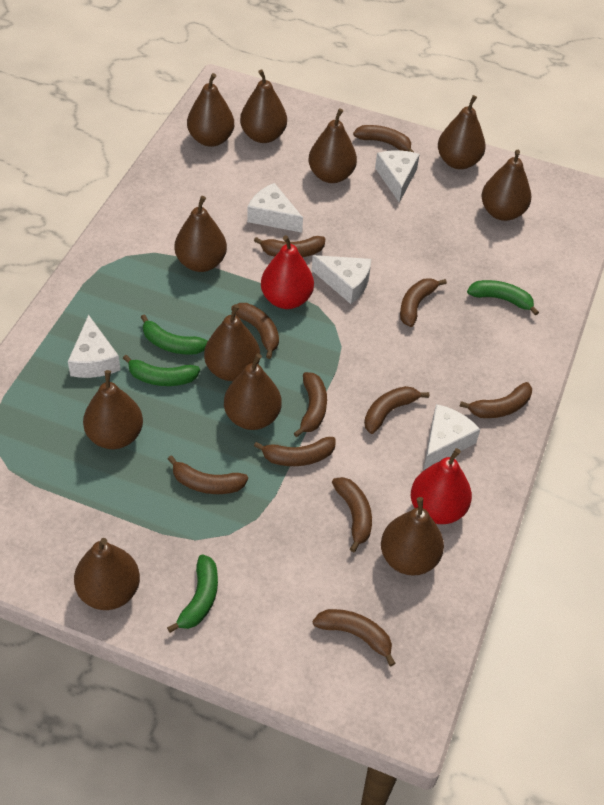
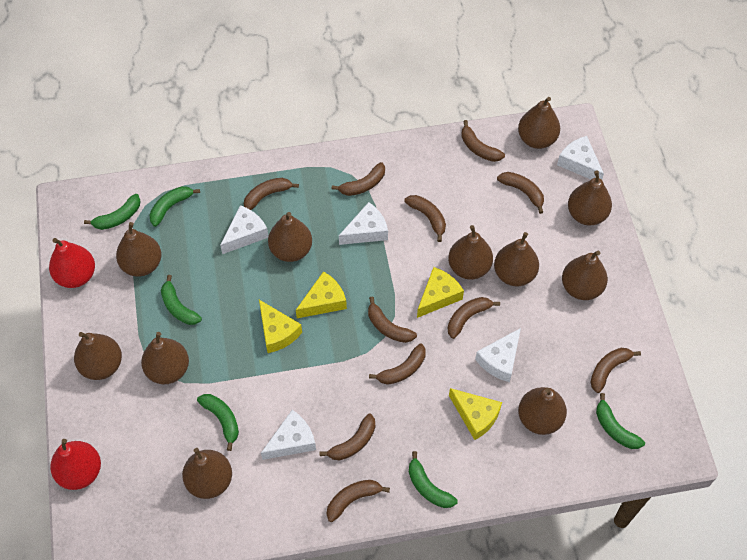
green banana: 4 -> 6
yellow cheese: 0 -> 4

